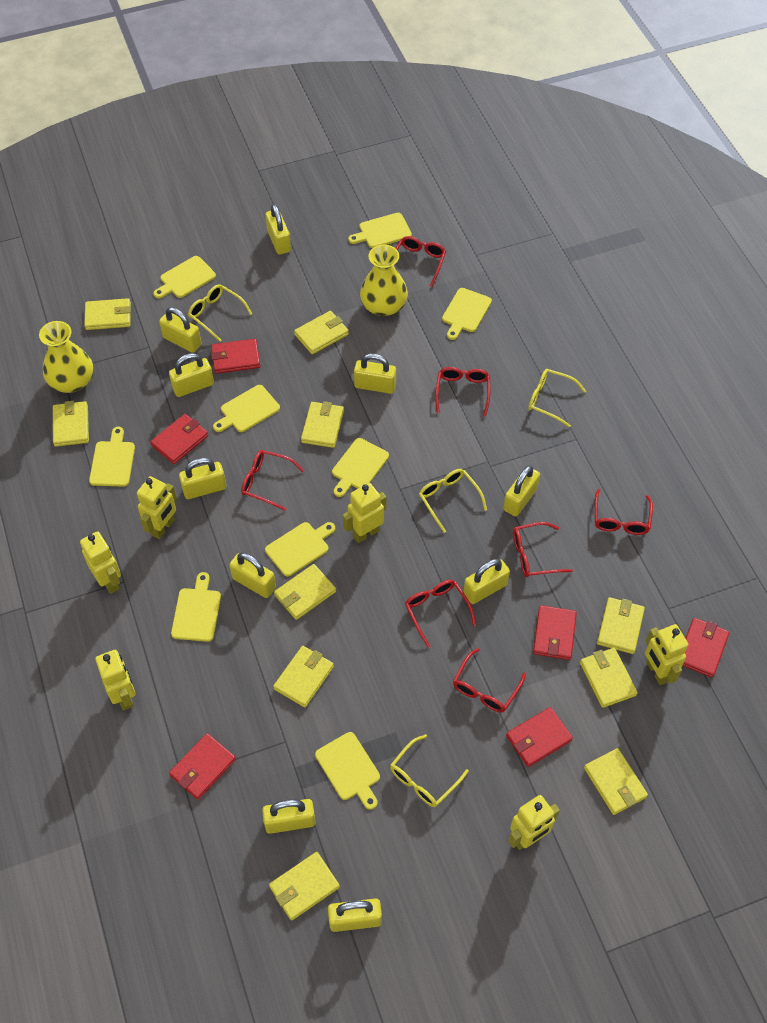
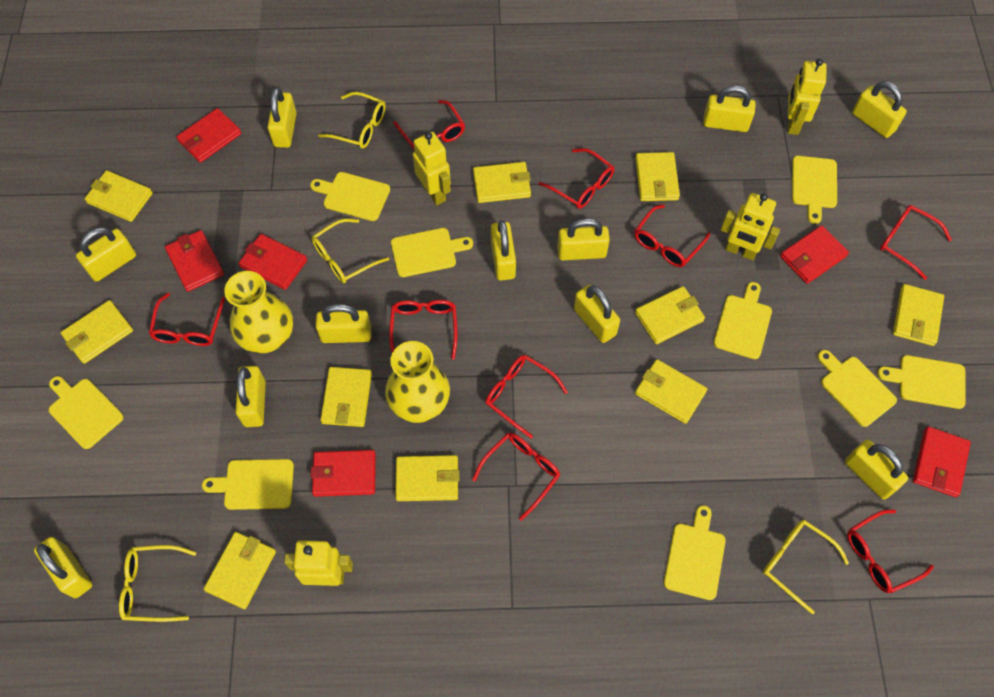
red glasses: 7 -> 9
yellow padlock: 10 -> 11
yellow robot: 6 -> 4

